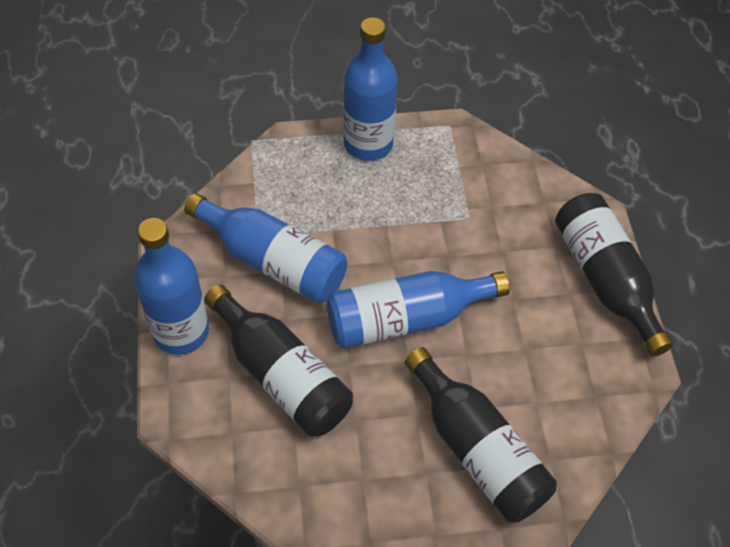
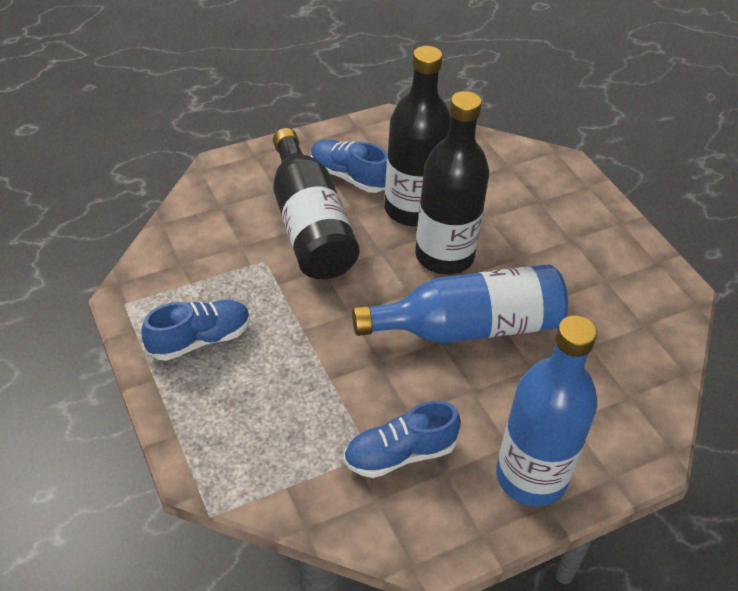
blue bottle: 4 -> 2
blue shoe: 0 -> 3

